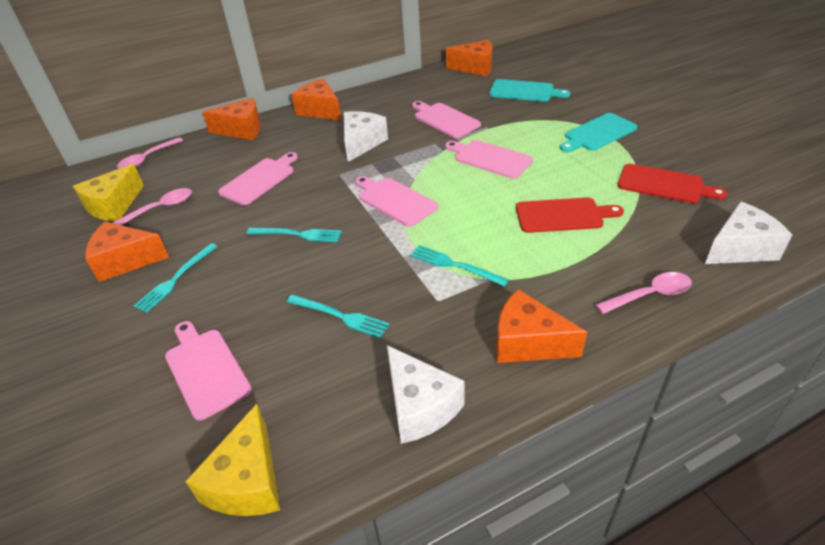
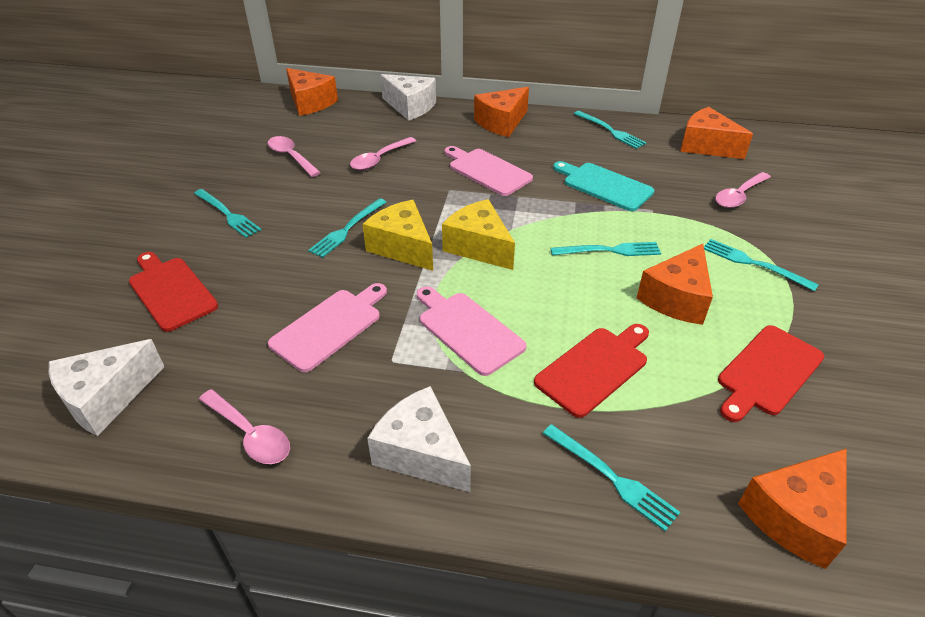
pink cutting board: 5 -> 3
pink spoon: 3 -> 4
red cutting board: 2 -> 3
turquoise cutting board: 2 -> 1
turquoise fork: 4 -> 6

